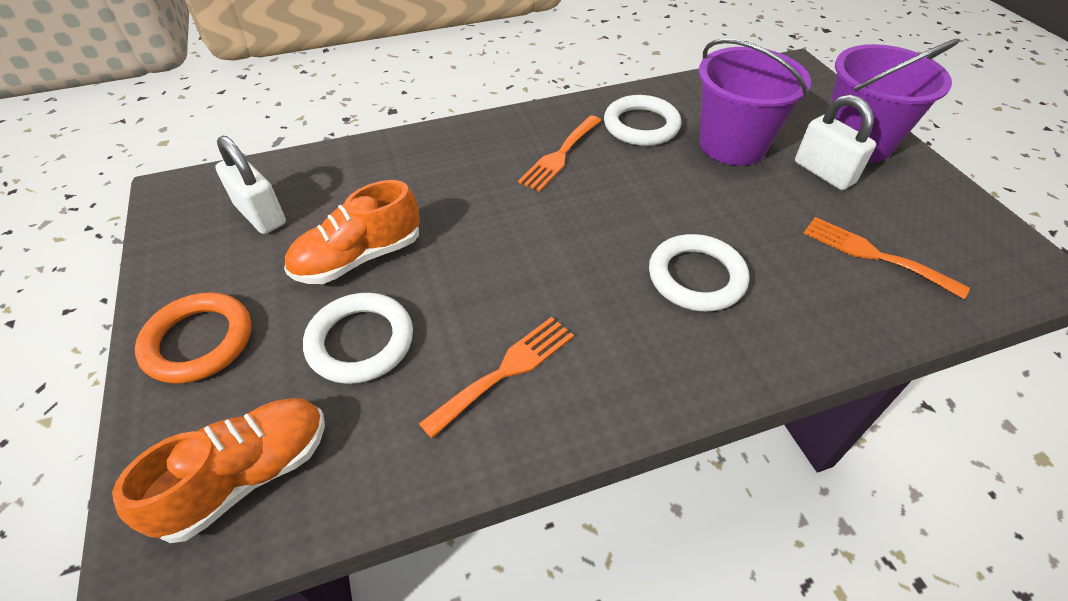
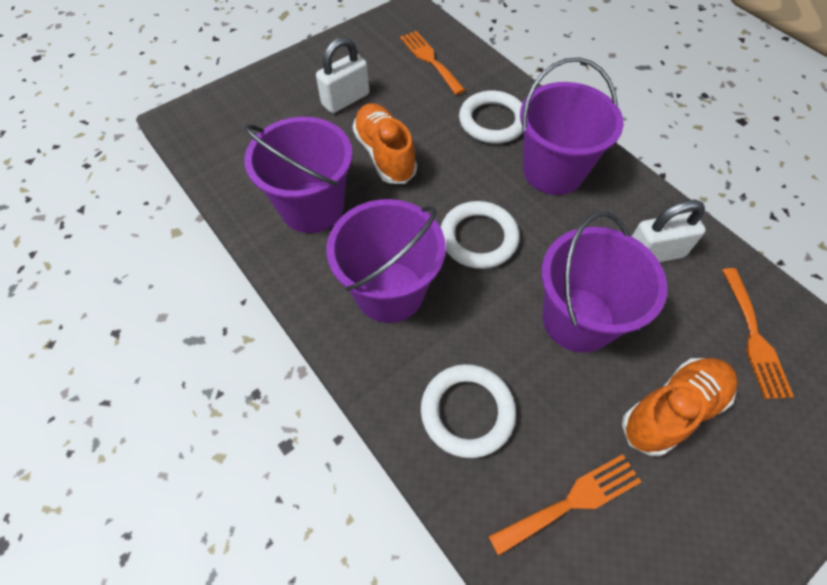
orange ring: 1 -> 0
purple bucket: 2 -> 4

